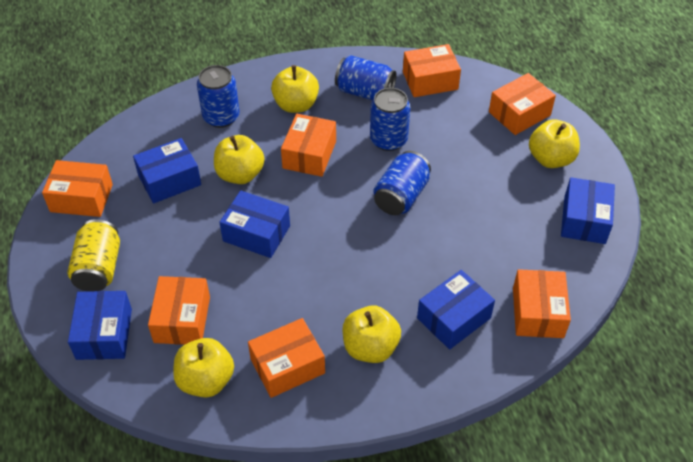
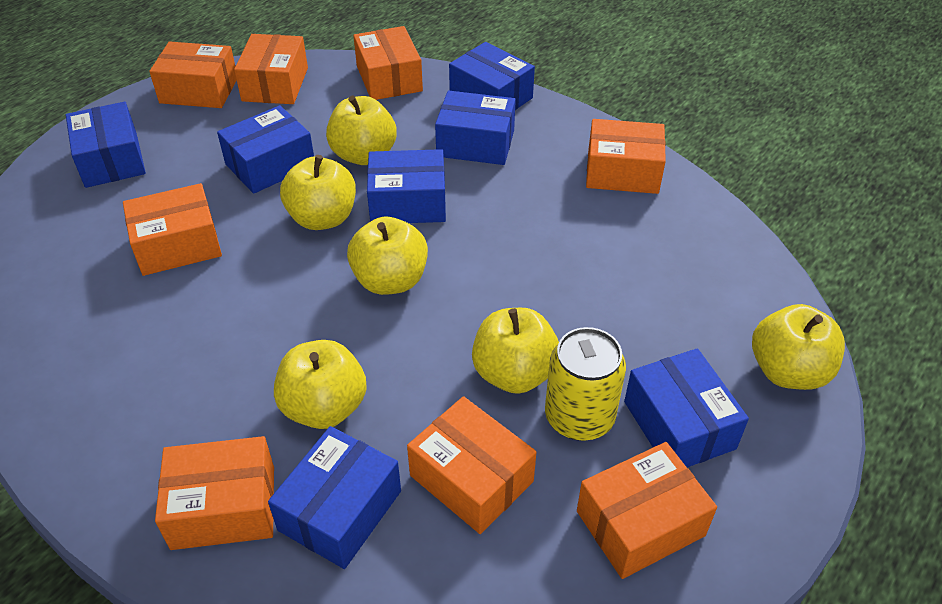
blue box: 5 -> 7
blue can: 4 -> 0
orange box: 7 -> 8
yellow apple: 5 -> 6

